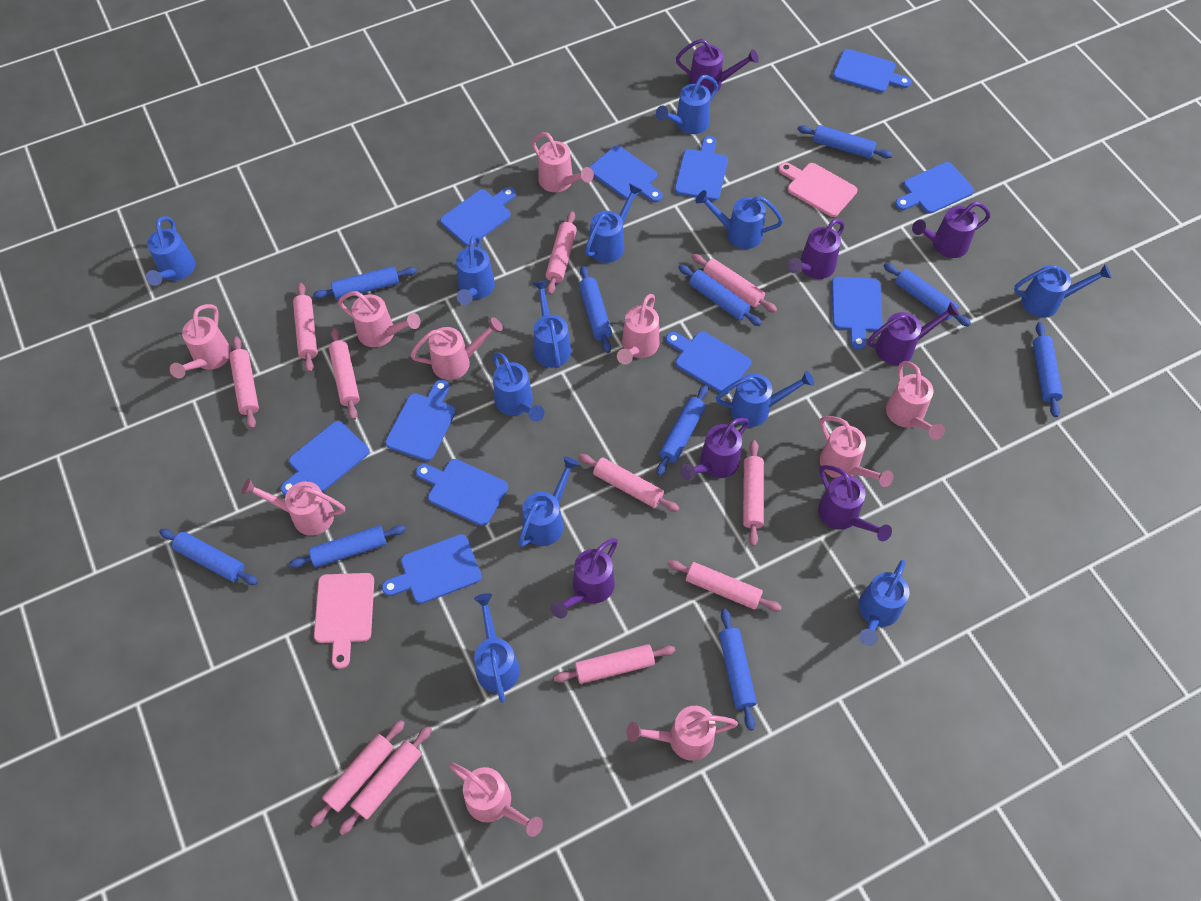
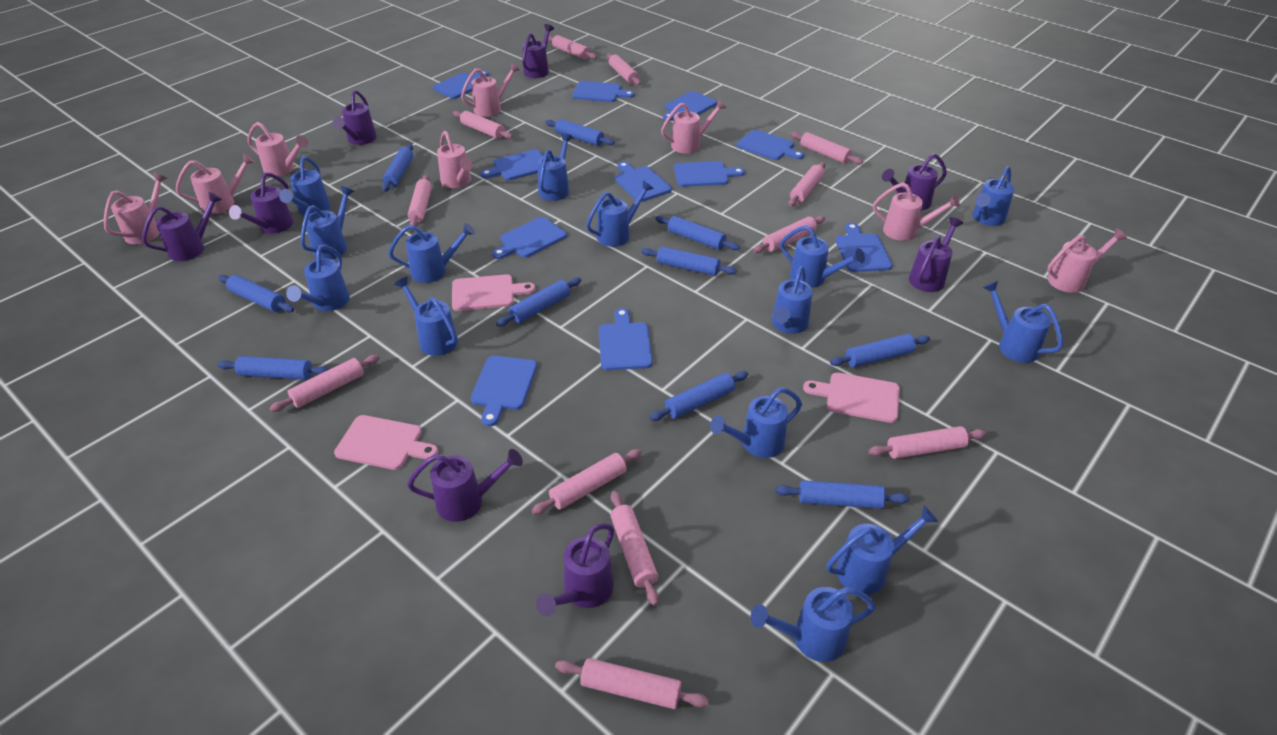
blue watering can: 12 -> 14
pink cutting board: 2 -> 3
pink rolling pin: 11 -> 12
pink watering can: 10 -> 8
purple watering can: 7 -> 8

